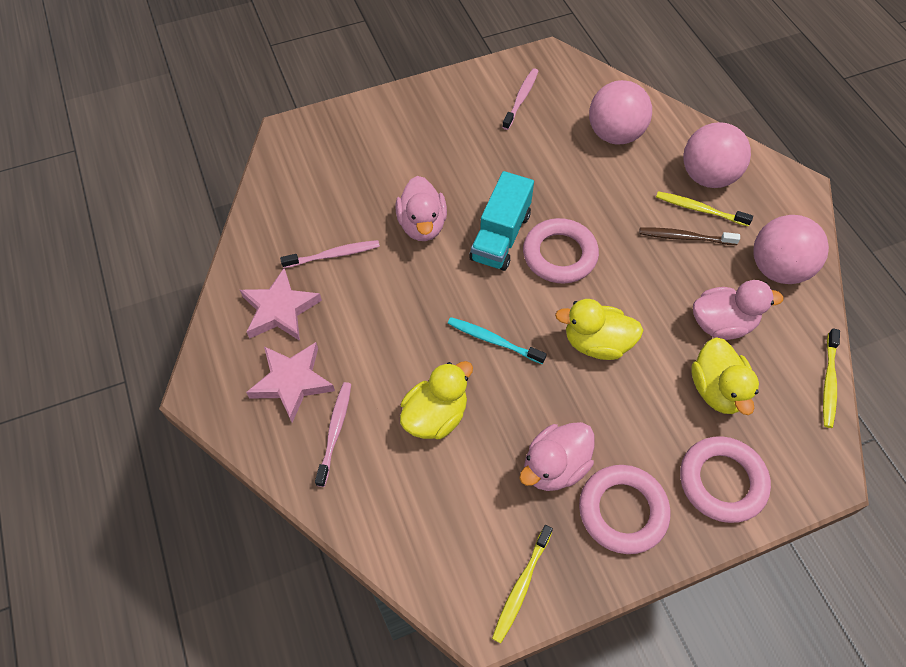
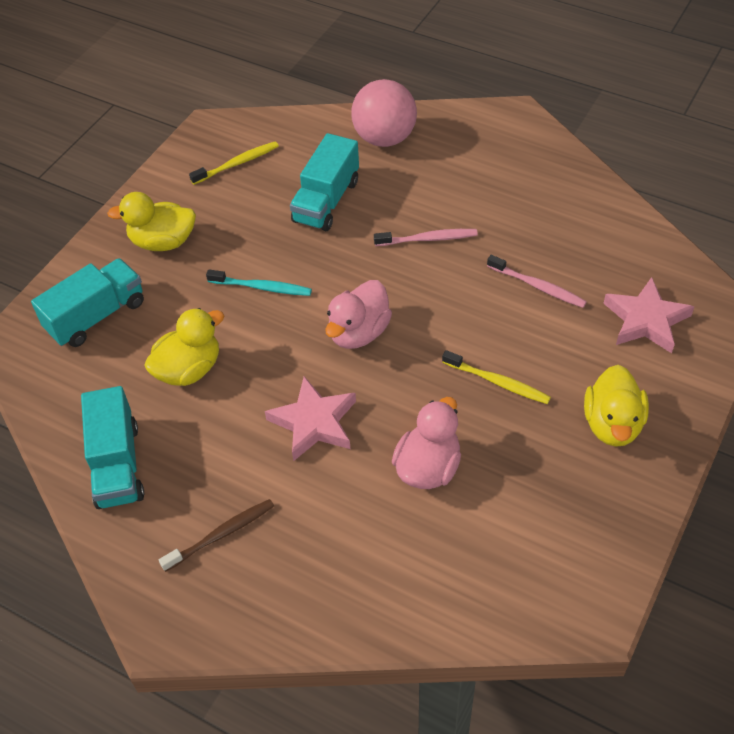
pink ball: 3 -> 1
pink duck: 3 -> 2
pink ring: 3 -> 0
pink toothbrush: 3 -> 2
turquoise truck: 1 -> 3
yellow toothbrush: 3 -> 2

